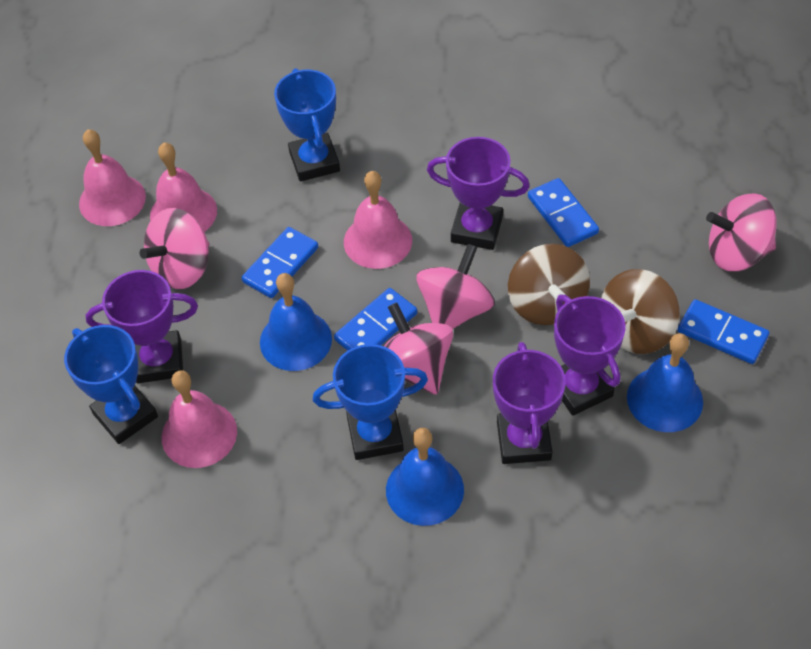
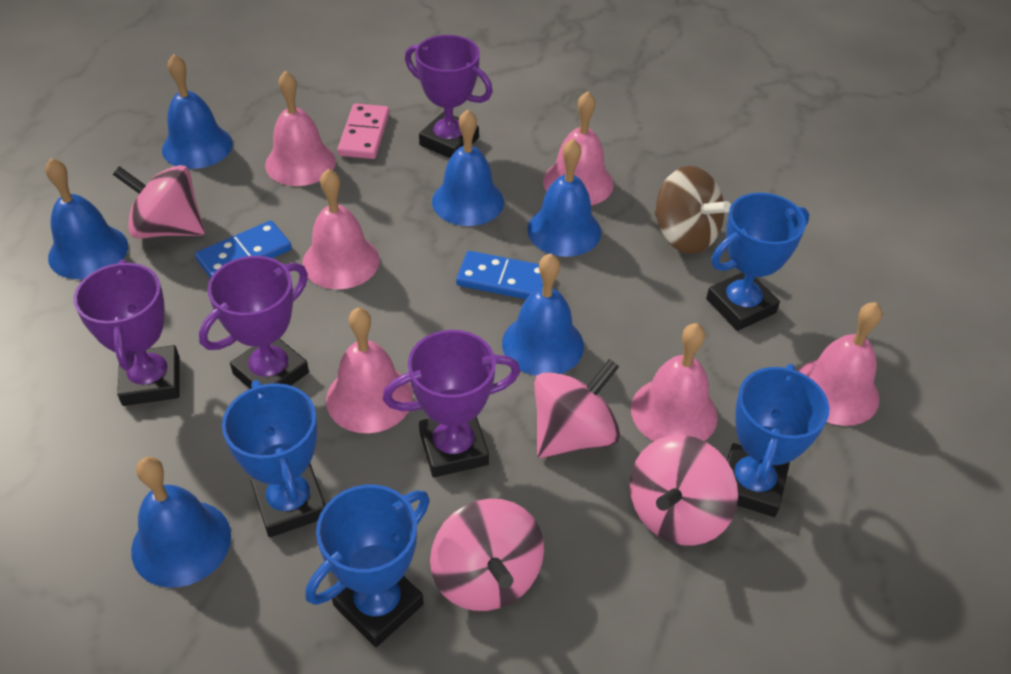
blue bell: 3 -> 6
blue domino: 4 -> 2
blue trophy: 3 -> 4
brown spinning top: 2 -> 1
pink bell: 4 -> 6
pink domino: 0 -> 1

